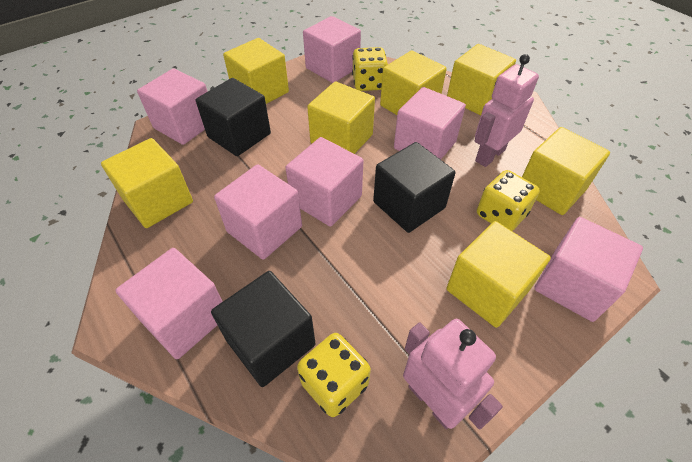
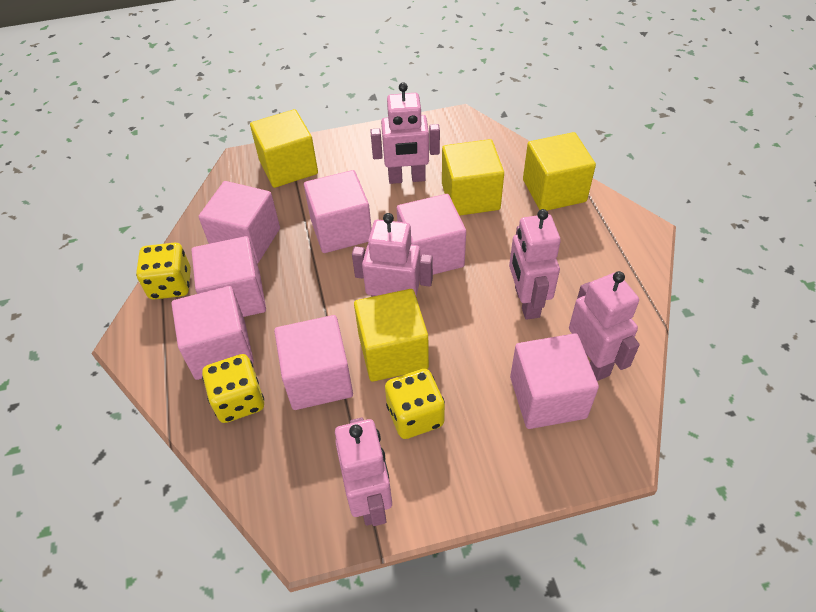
black cube: 3 -> 0
pink robot: 2 -> 5
yellow cube: 7 -> 4

